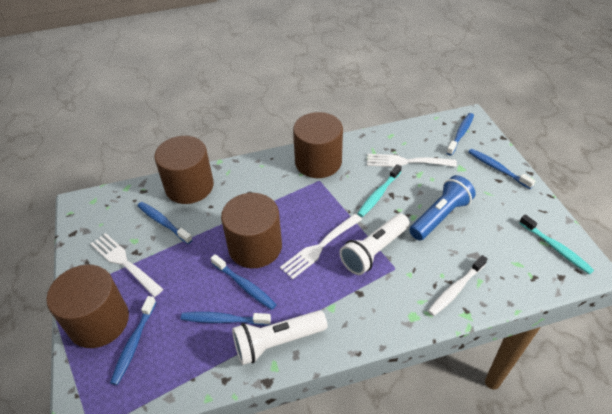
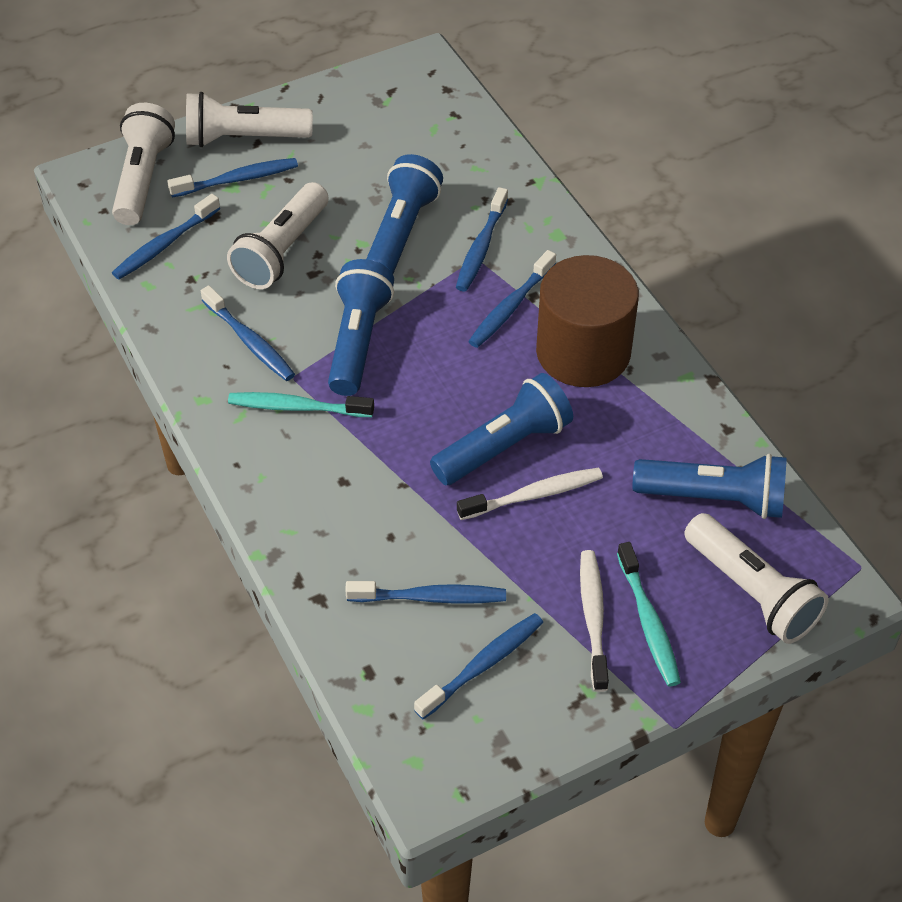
blue flashlight: 1 -> 4
blue toothbrush: 6 -> 7
brown cylinder: 4 -> 1
white flashlight: 2 -> 4
white fork: 3 -> 0
white toothbrush: 1 -> 2

